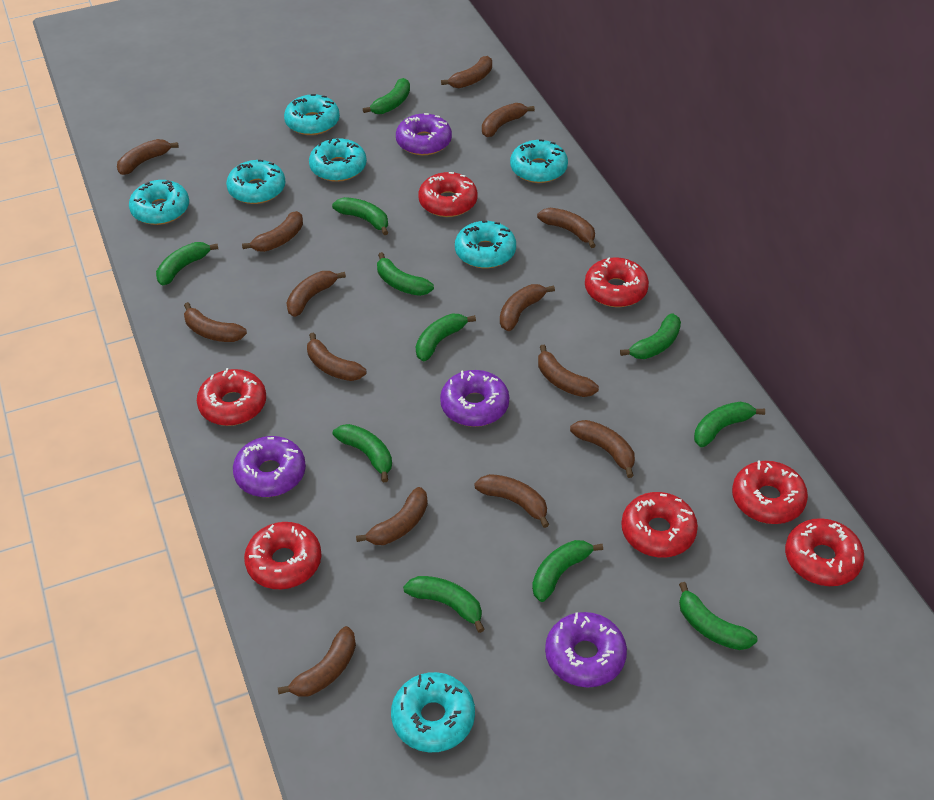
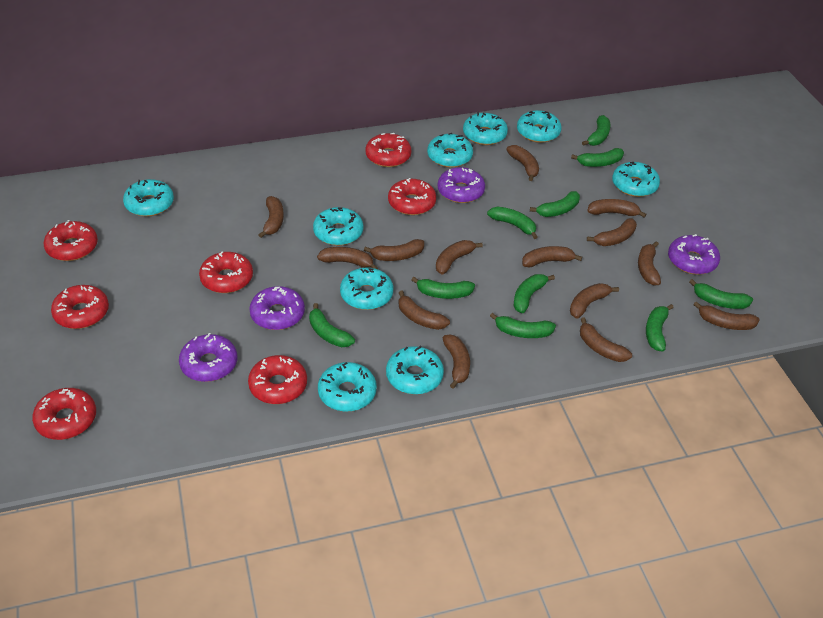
green banana: 11 -> 10
turquoise donut: 7 -> 9

